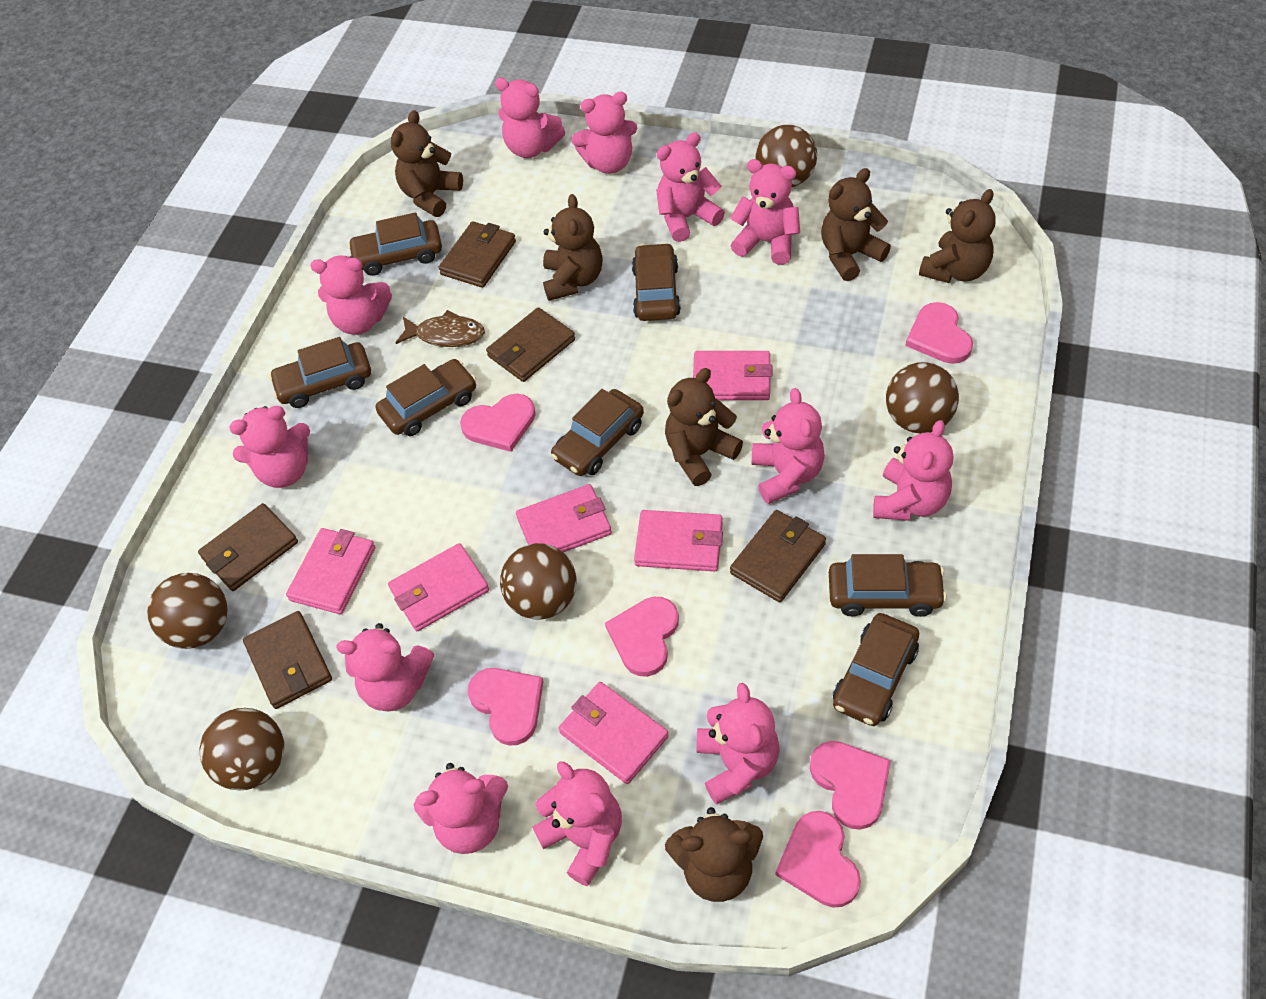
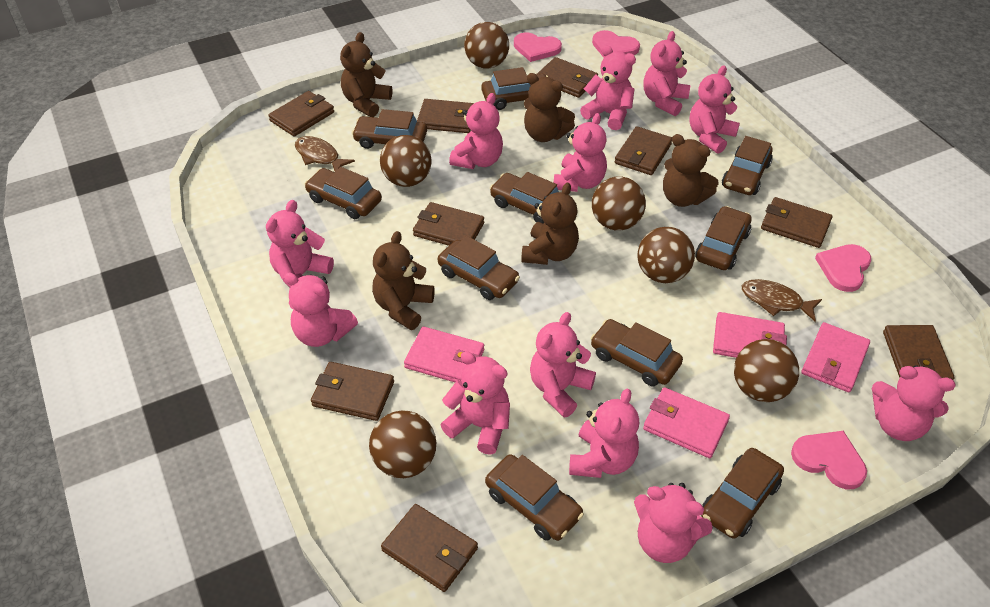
brown ball: 5 -> 6
brown car: 7 -> 10
brown fish: 1 -> 2
brown teddy bear: 6 -> 5
brown wallet: 5 -> 9
pink heart: 6 -> 4
pink wallet: 6 -> 4

